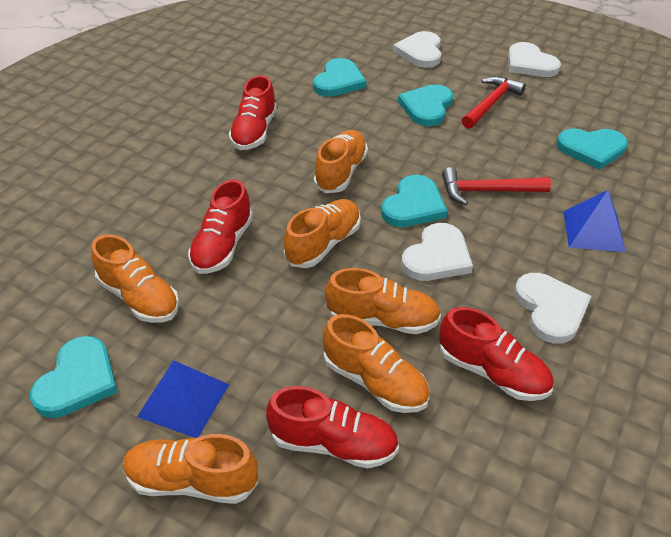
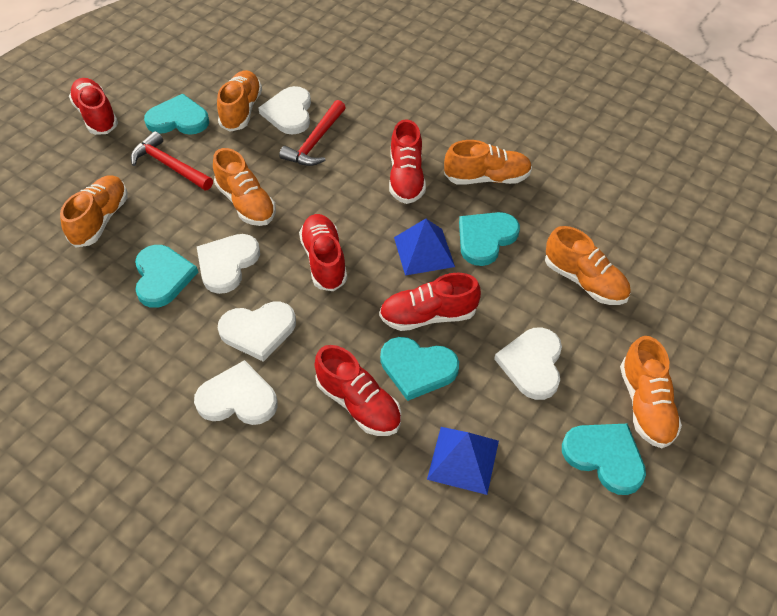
red shoe: 4 -> 5
white heart: 4 -> 5

